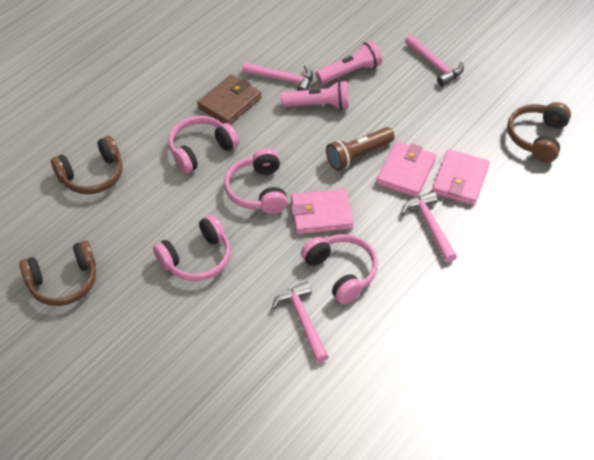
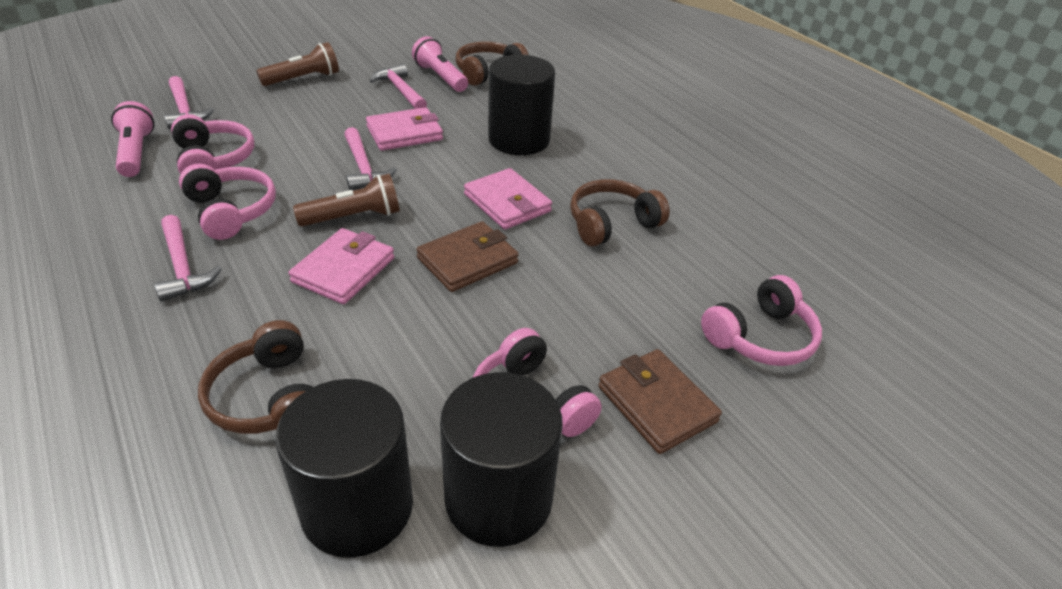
black cylinder: 0 -> 3
brown flashlight: 1 -> 2
brown wallet: 1 -> 2

